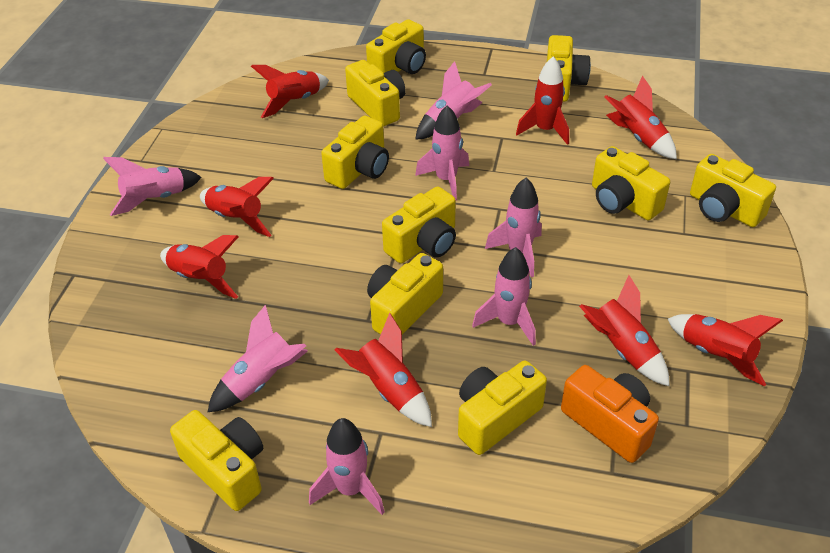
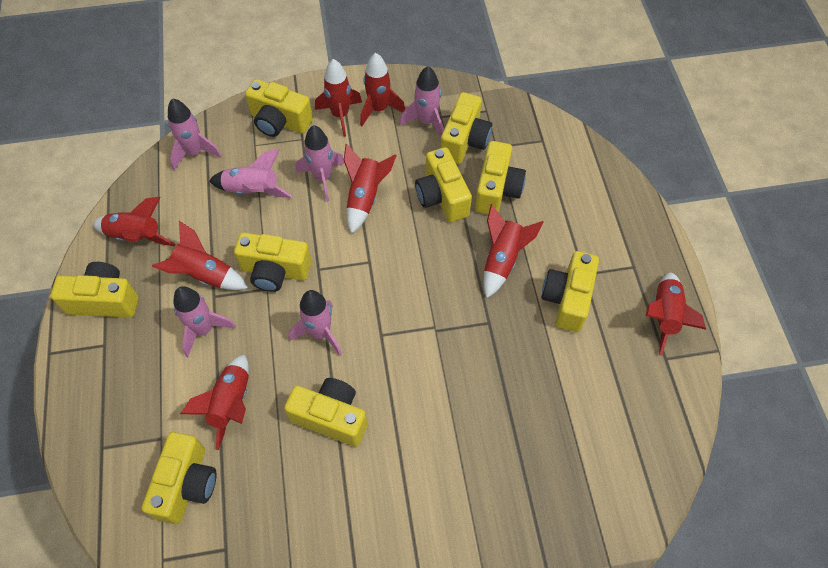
orange camera: 1 -> 0
pink rocket: 7 -> 6
yellow camera: 10 -> 9

